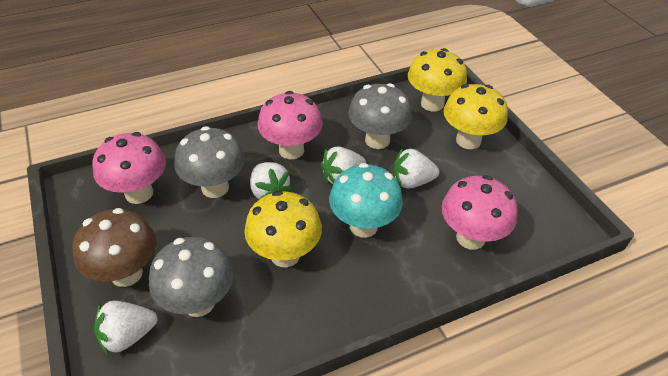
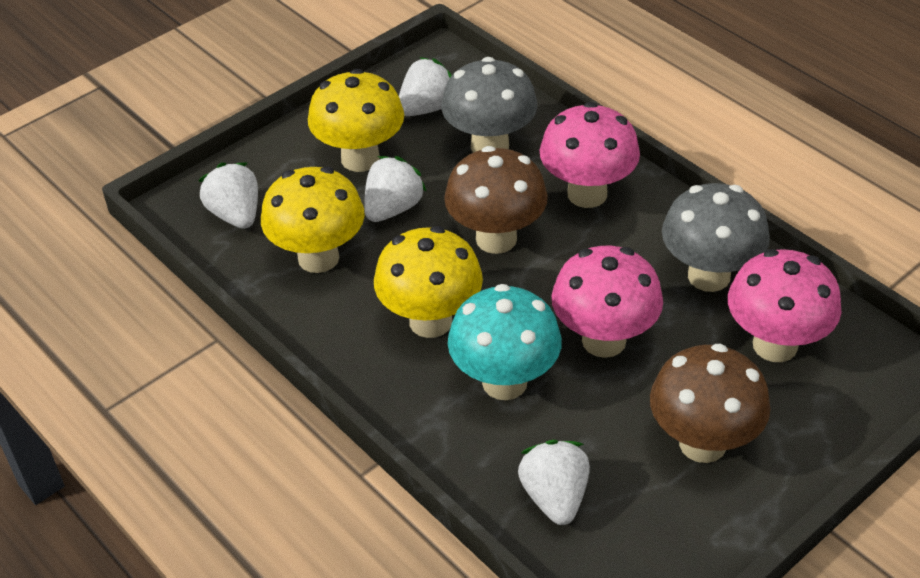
brown mushroom: 1 -> 2
grey mushroom: 3 -> 2

